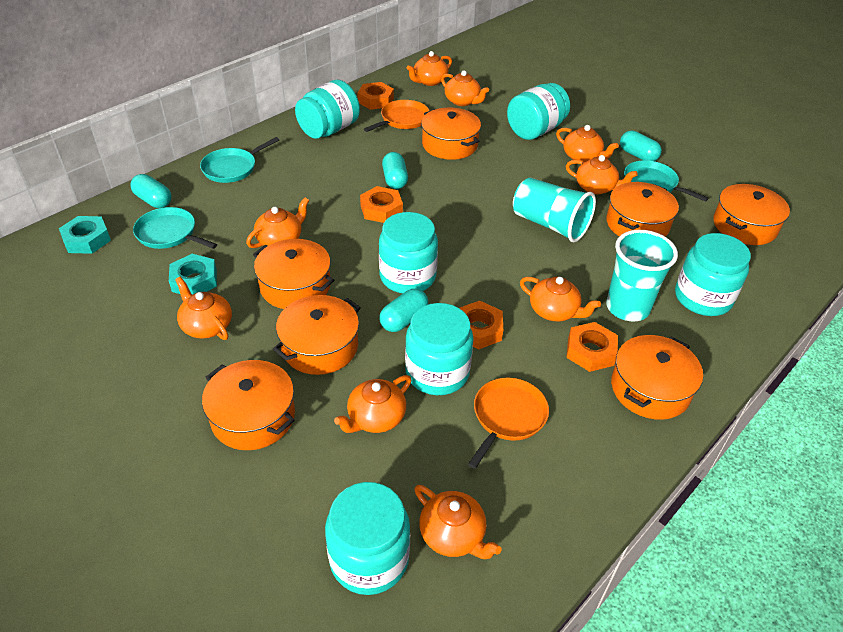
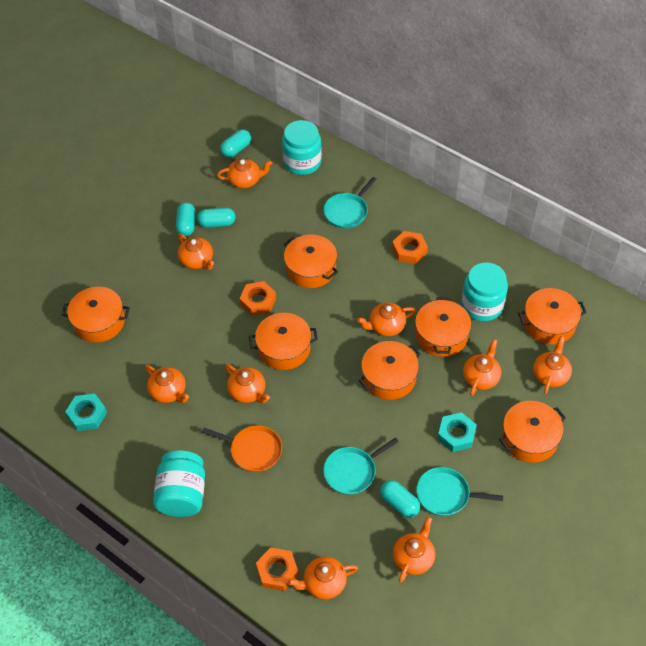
orange nut: 4 -> 3
orange pan: 2 -> 1
turquoise cup: 2 -> 0
turquoise jar: 6 -> 3

